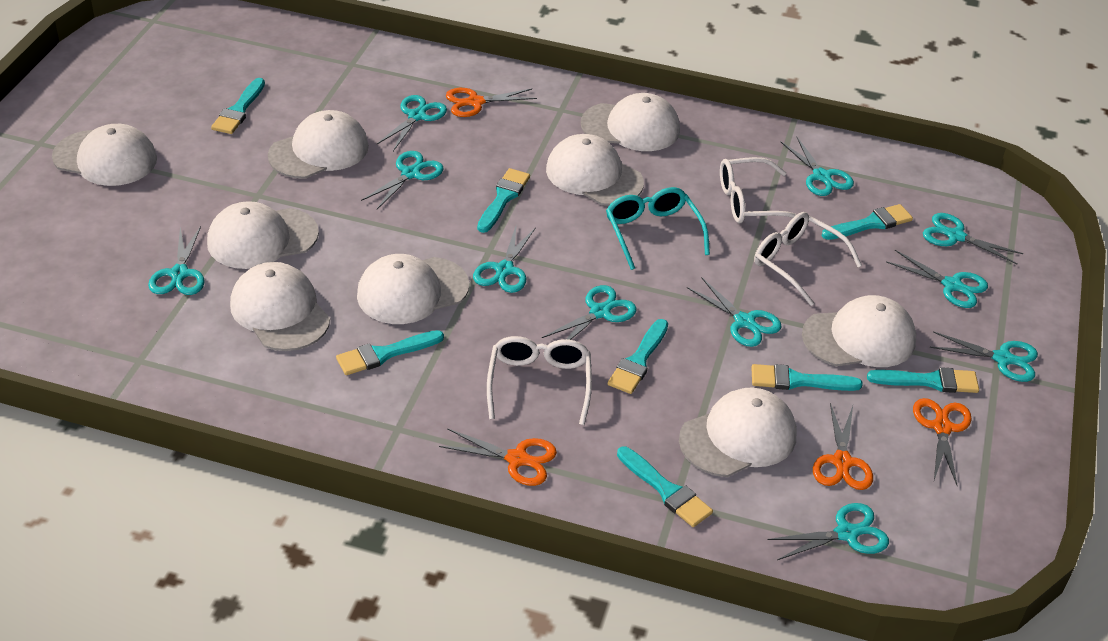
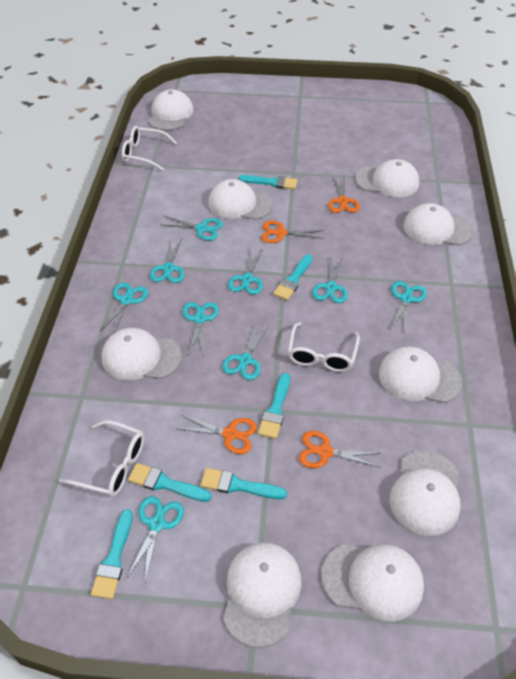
turquoise brush: 8 -> 6
turquoise glasses: 1 -> 0
turquoise scissors: 11 -> 9

